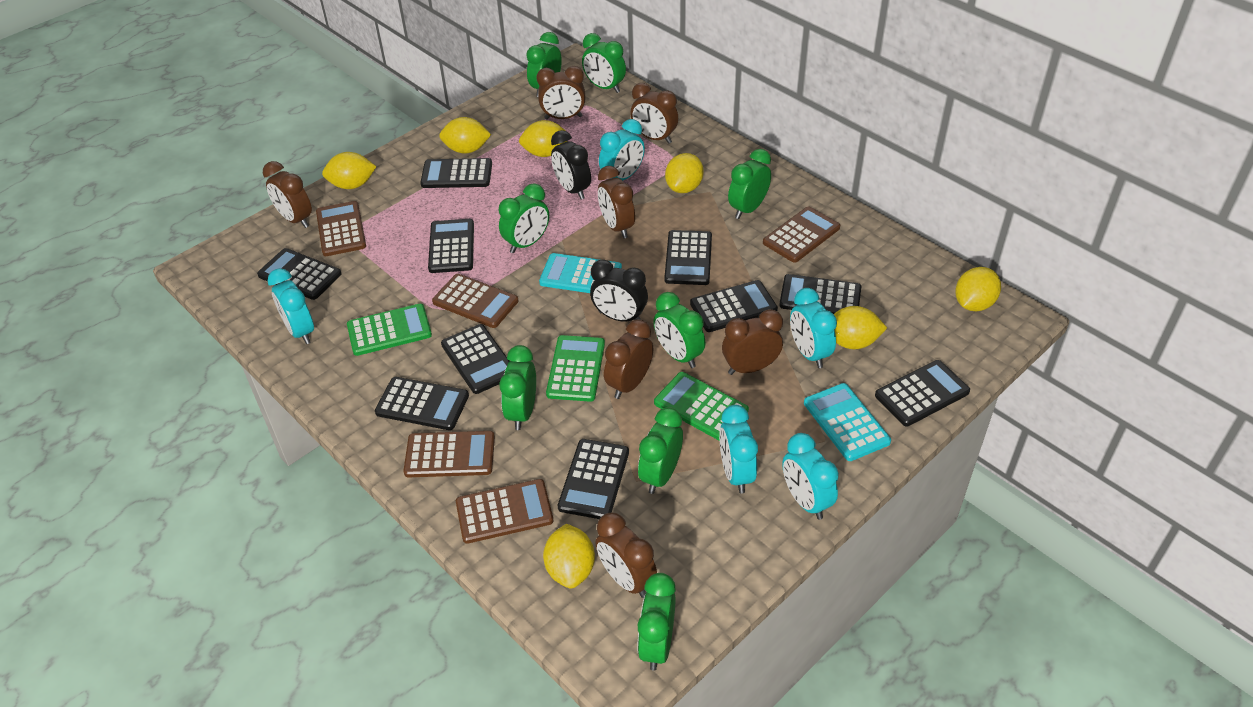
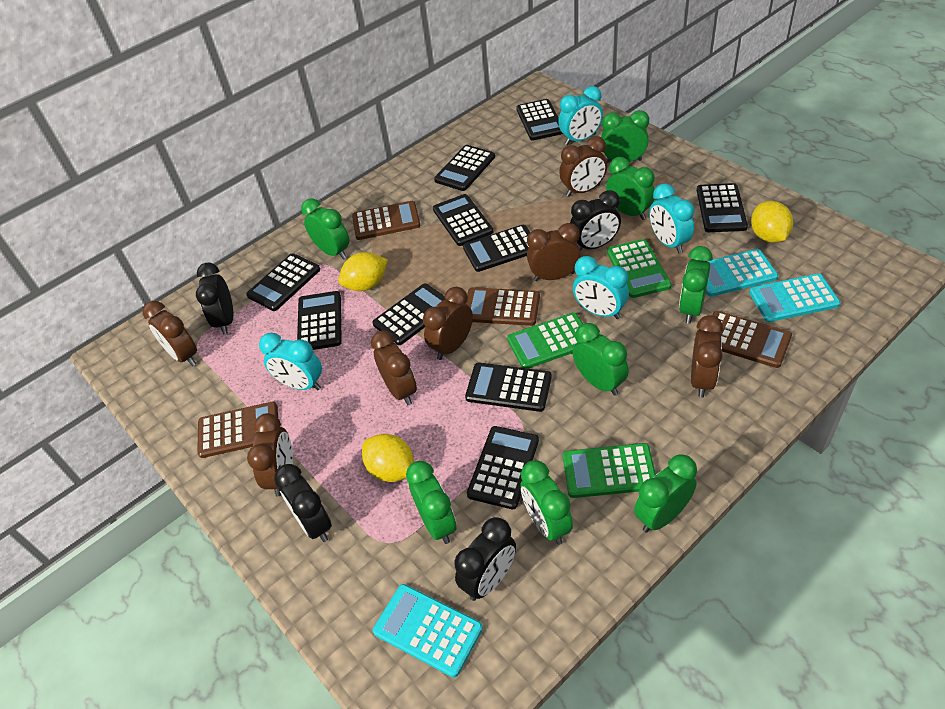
black clock: 2 -> 4
brown calculator: 5 -> 4
turquoise calculator: 2 -> 3
turquoise clock: 5 -> 4
yellow lemon: 7 -> 3

